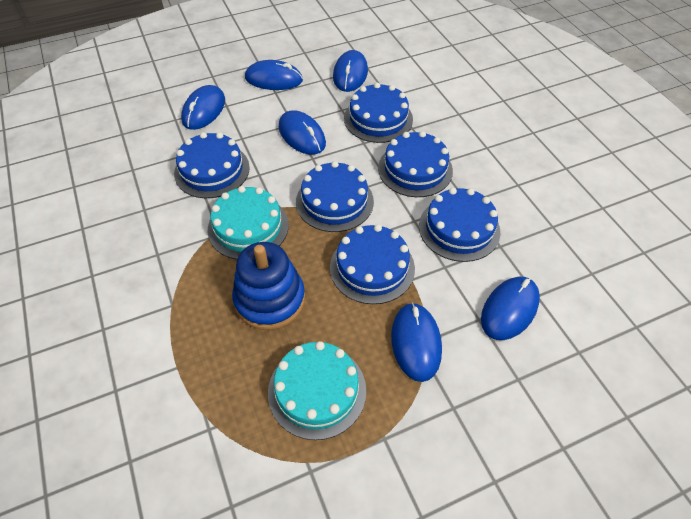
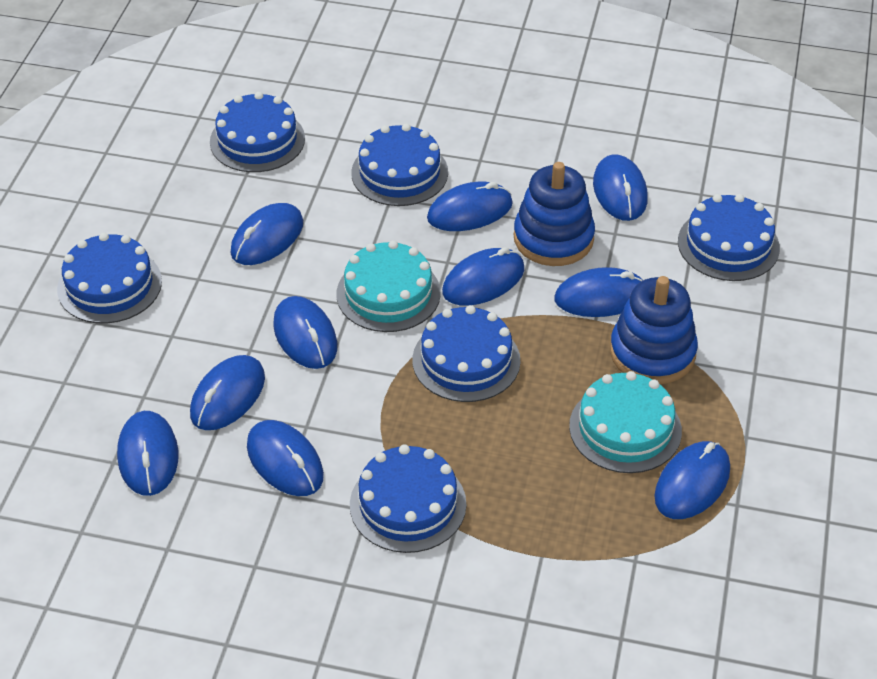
blue mouse: 6 -> 10
blue stacking toy: 1 -> 2

